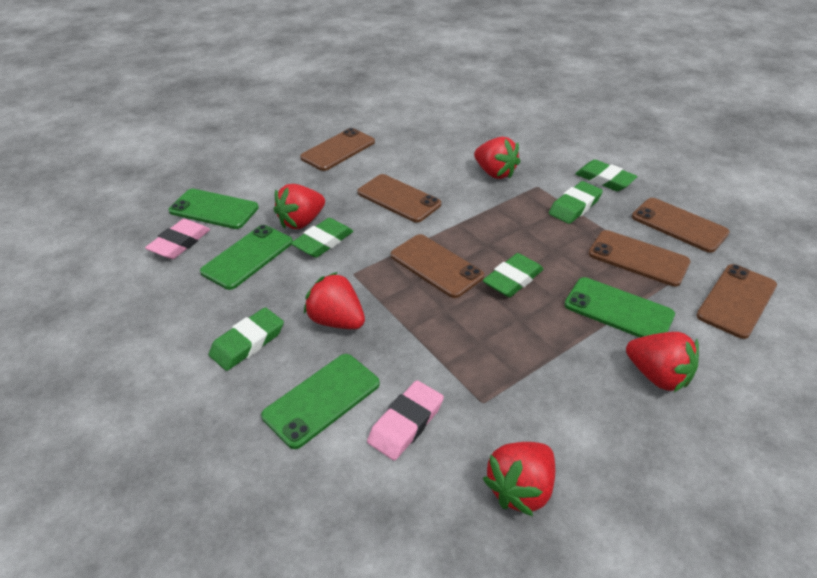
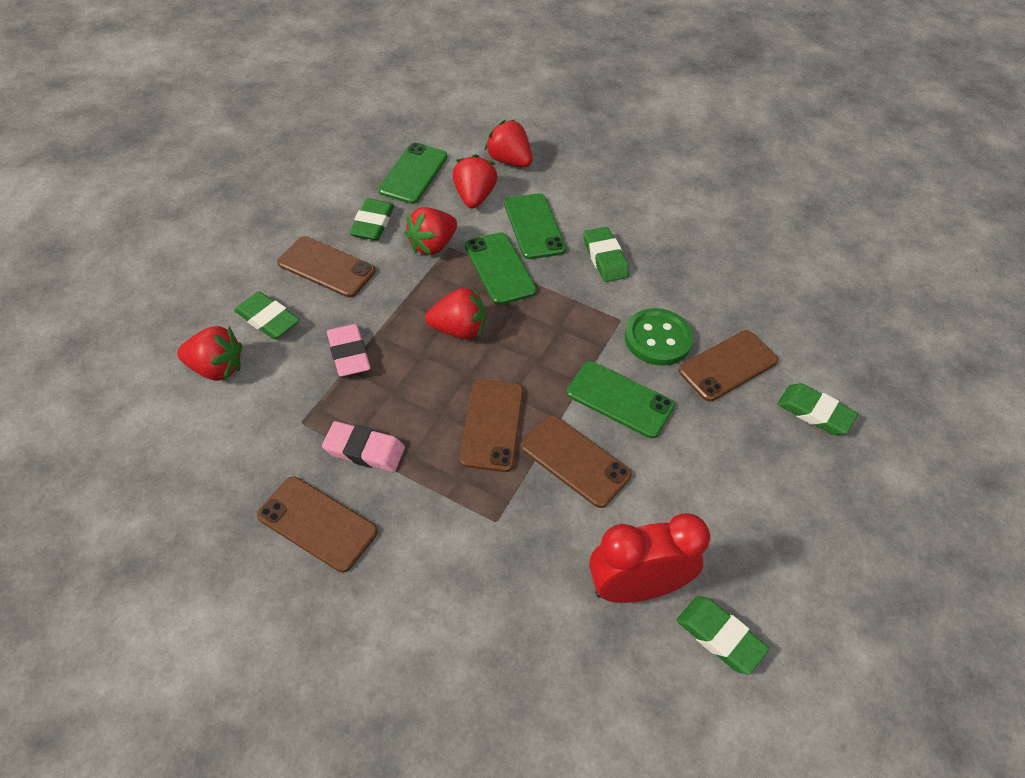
brown phone: 6 -> 5
green button: 0 -> 1
red clock: 0 -> 1

